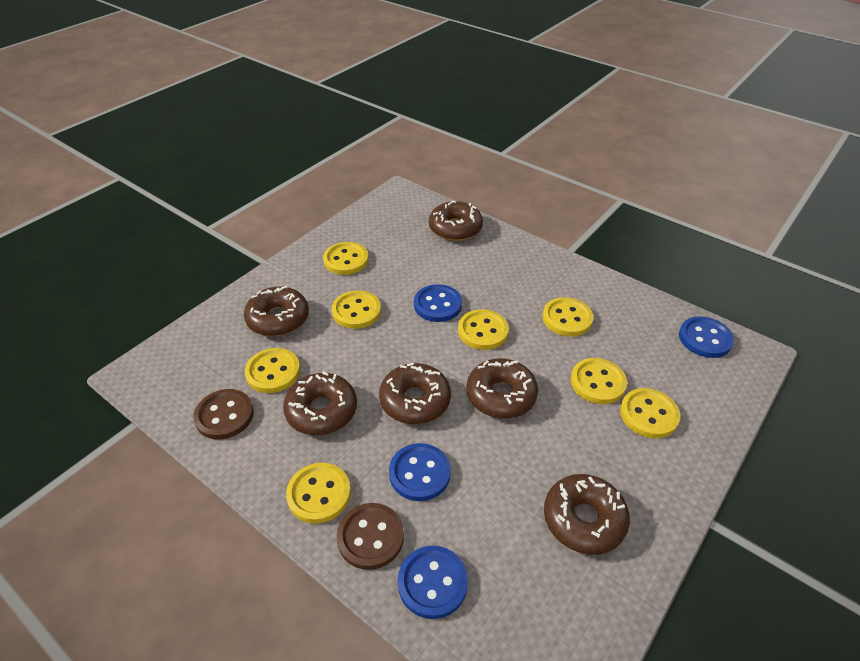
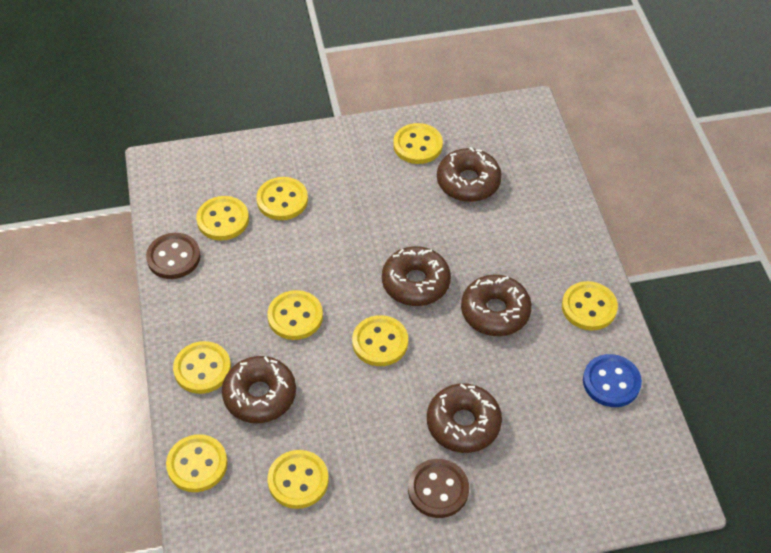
blue button: 4 -> 1
brown donut: 6 -> 5
yellow button: 8 -> 9

